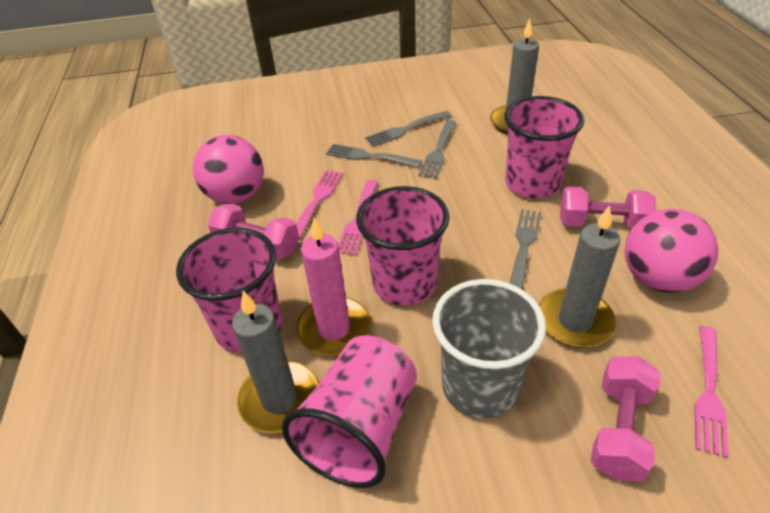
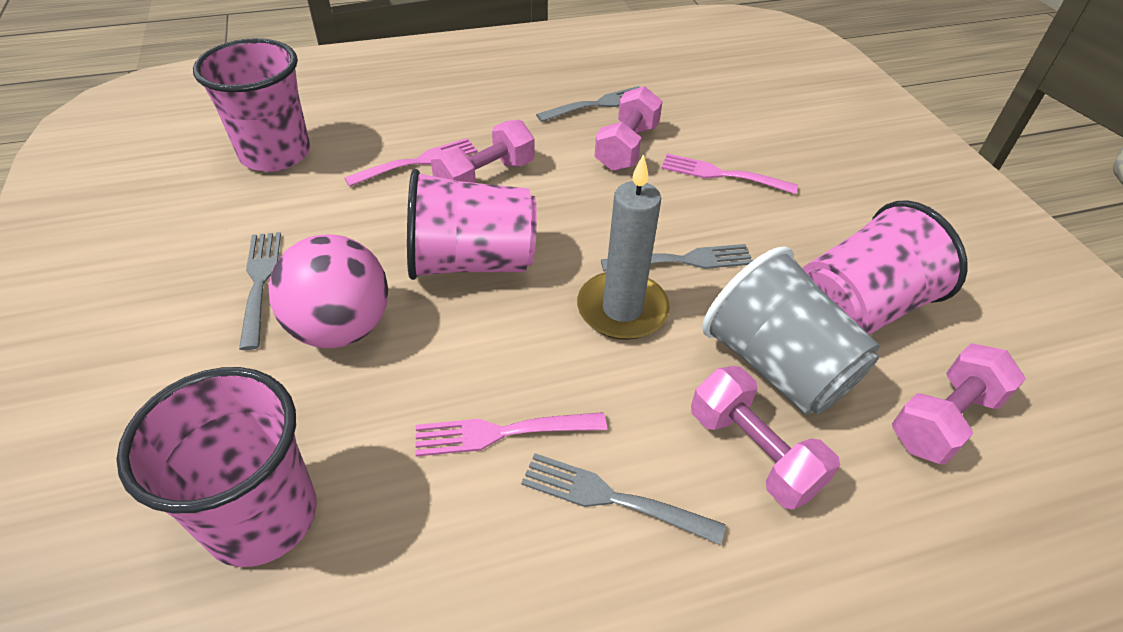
grey candle: 3 -> 1
pink ball: 2 -> 1
pink candle: 1 -> 0
pink dumbbell: 3 -> 4

